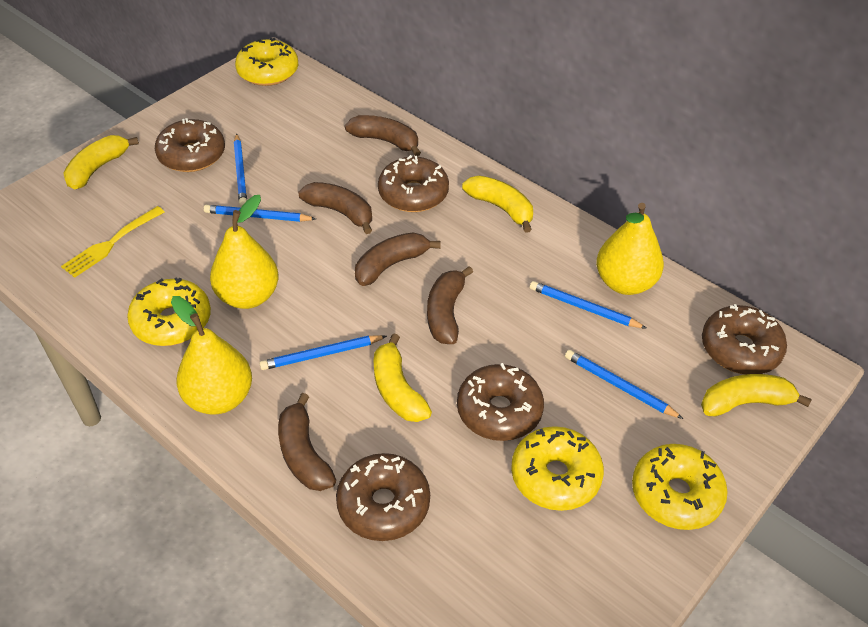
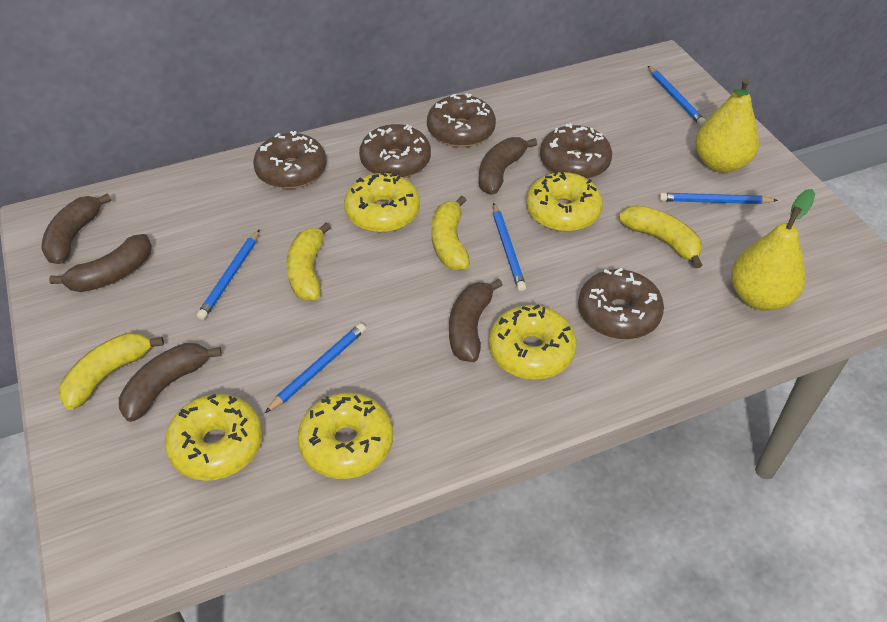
yellow donut: 4 -> 5
yellow fork: 1 -> 0
yellow pear: 3 -> 2

